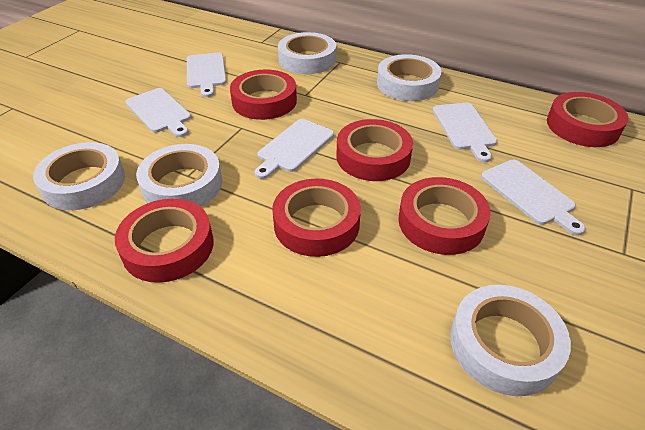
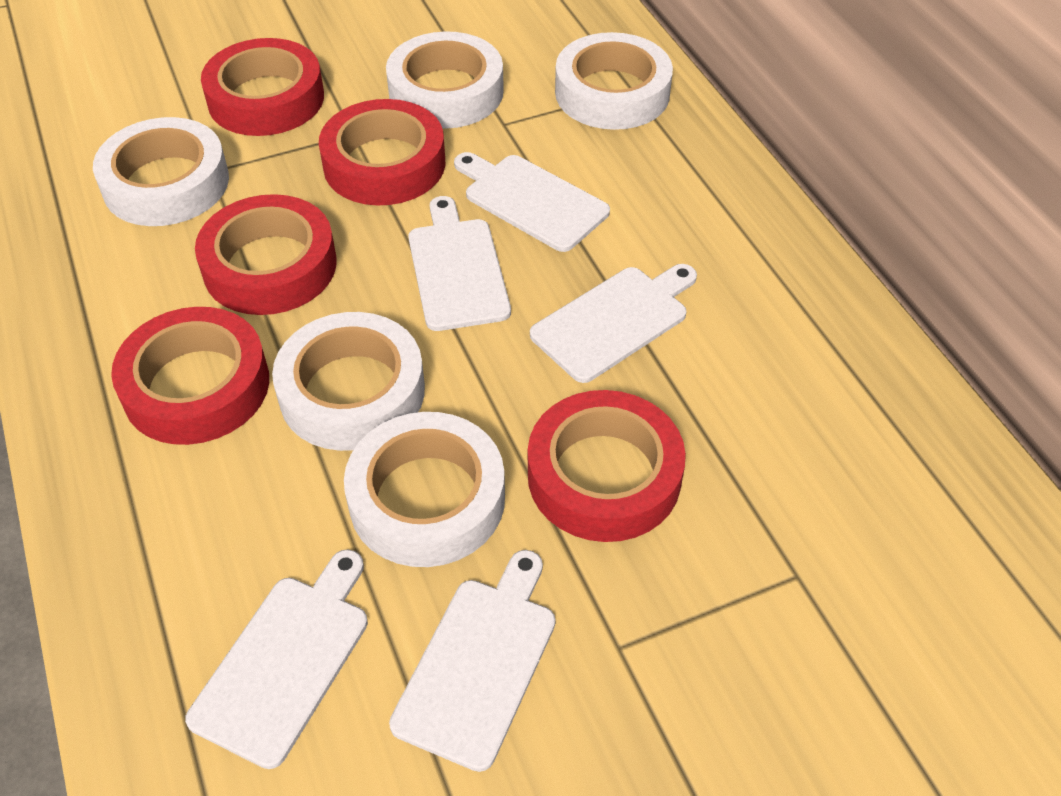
red tape: 6 -> 5

